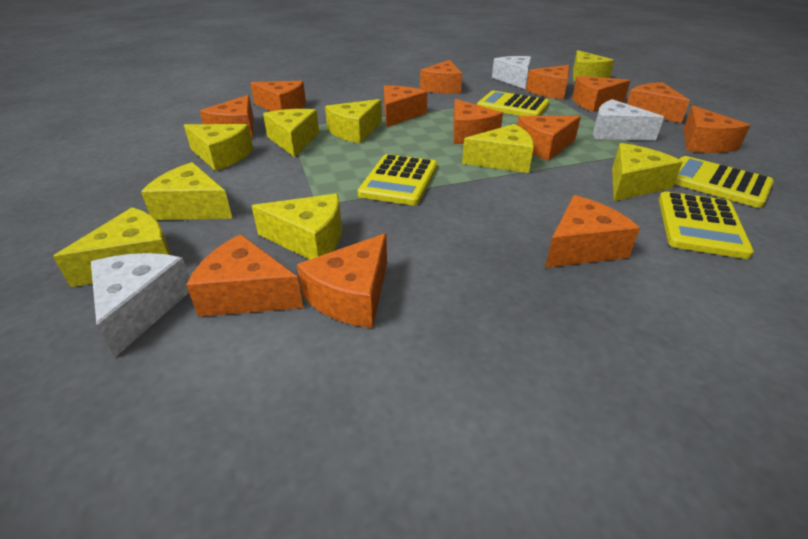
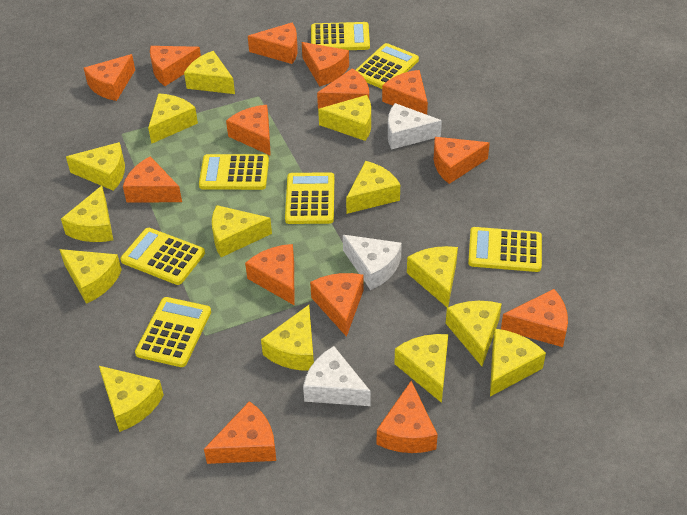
orange cheese: 13 -> 14
yellow calculator: 4 -> 7
yellow cheese: 9 -> 14

